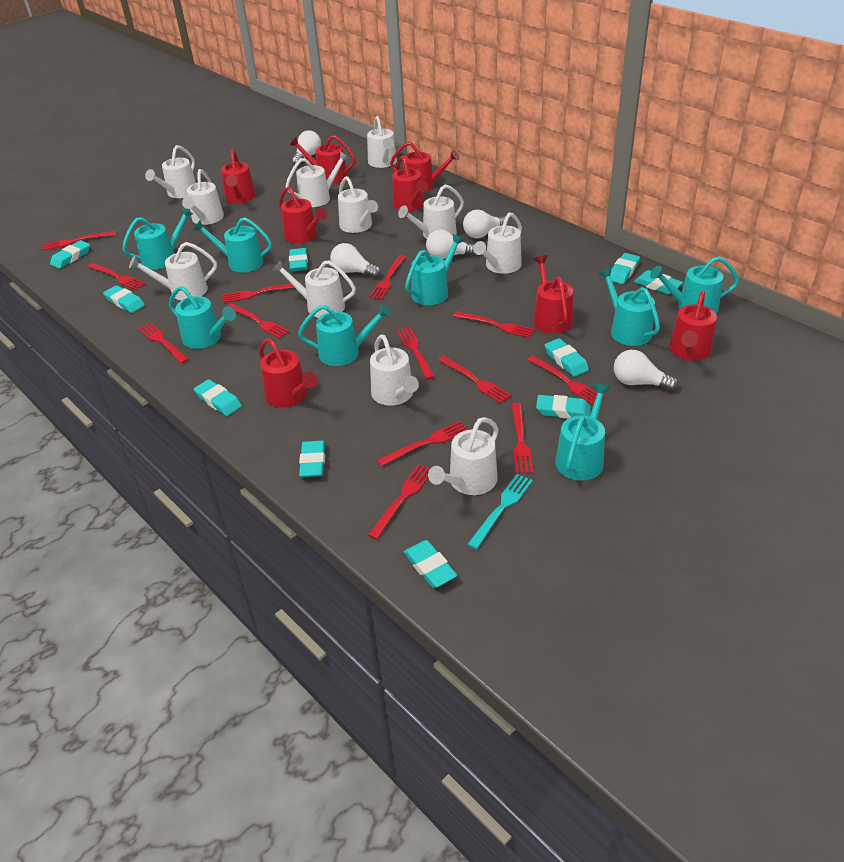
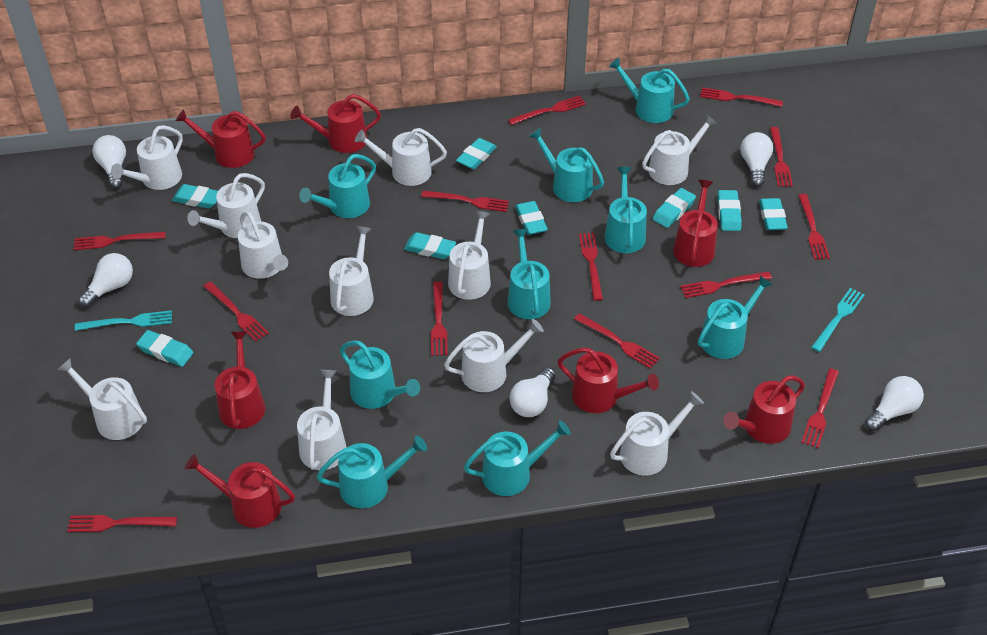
red watering can: 8 -> 7
turquoise eraser: 10 -> 8
turquoise fork: 1 -> 2
turquoise watering can: 8 -> 9

